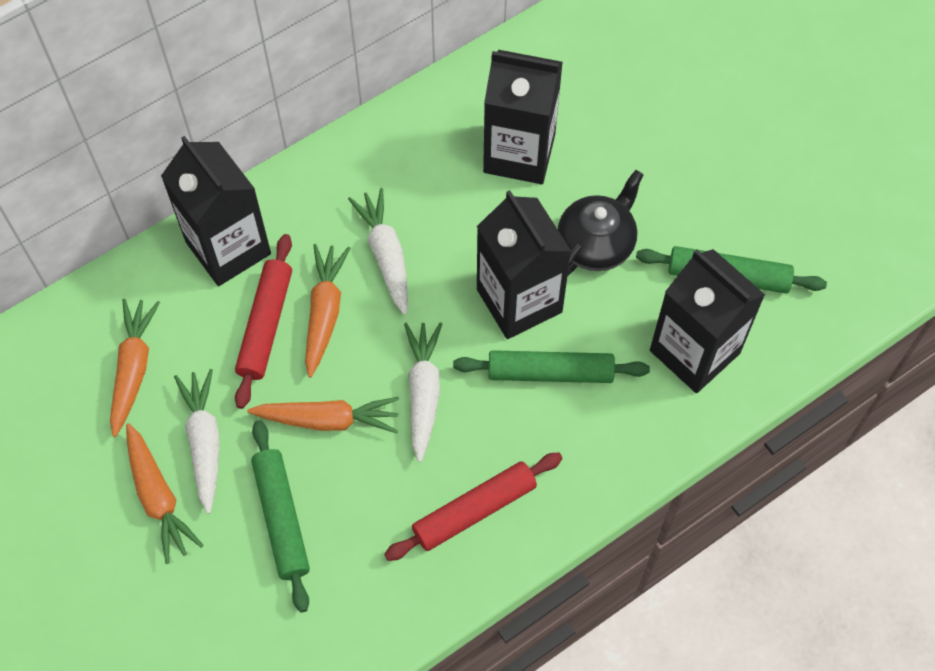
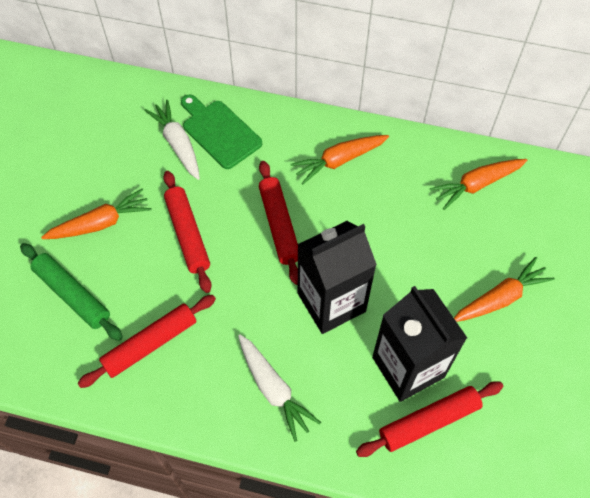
black carton: 4 -> 2
black teapot: 1 -> 0
green cutting board: 0 -> 1
green rolling pin: 3 -> 1
red rolling pin: 2 -> 4
white carrot: 3 -> 2

